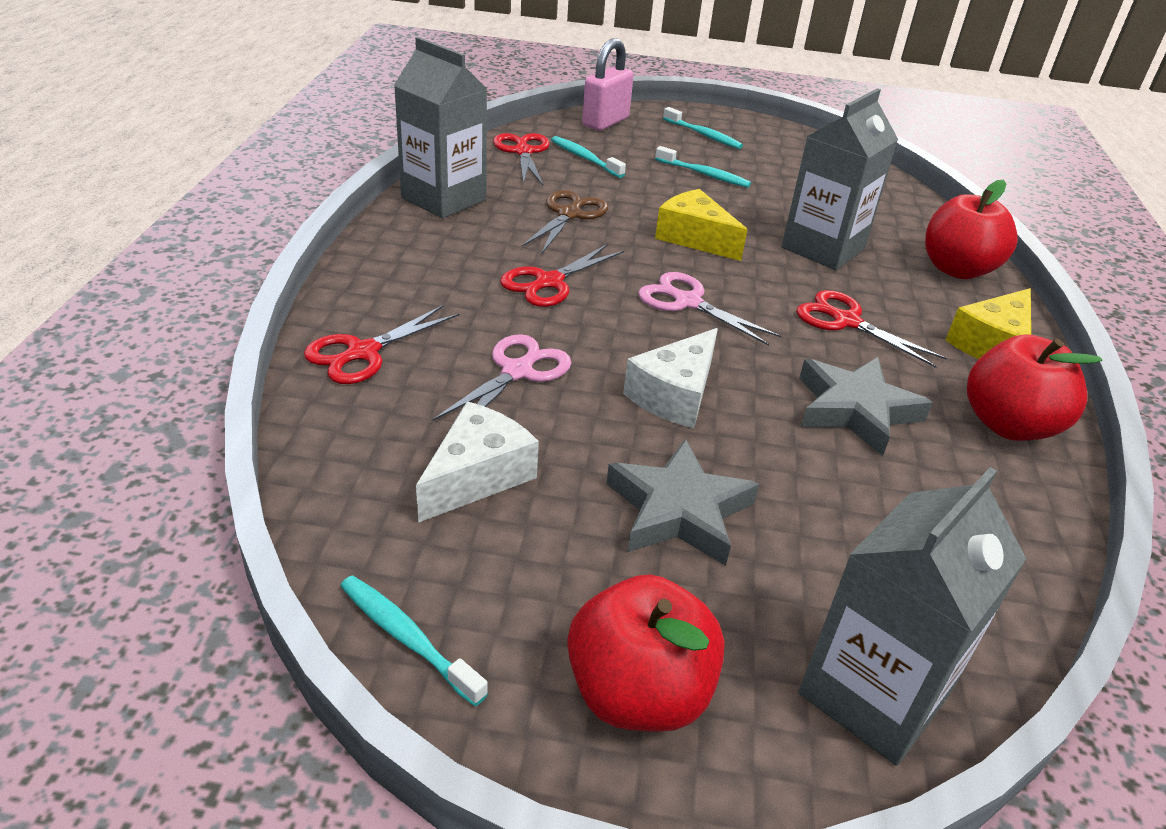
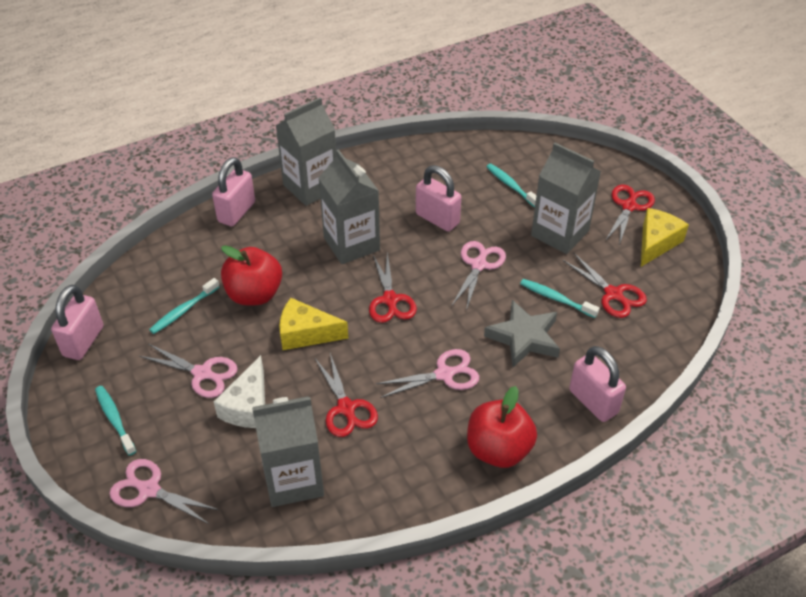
brown scissors: 1 -> 0
grey carton: 3 -> 4
grey star: 2 -> 1
pink padlock: 1 -> 4
pink scissors: 2 -> 4
red apple: 3 -> 2
white cheese: 2 -> 1

